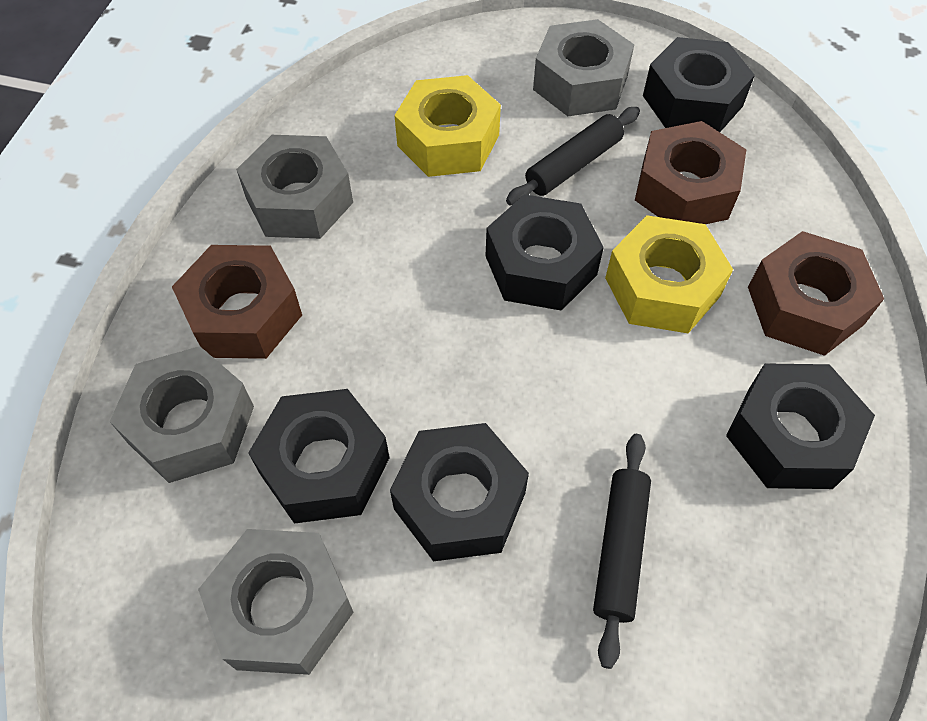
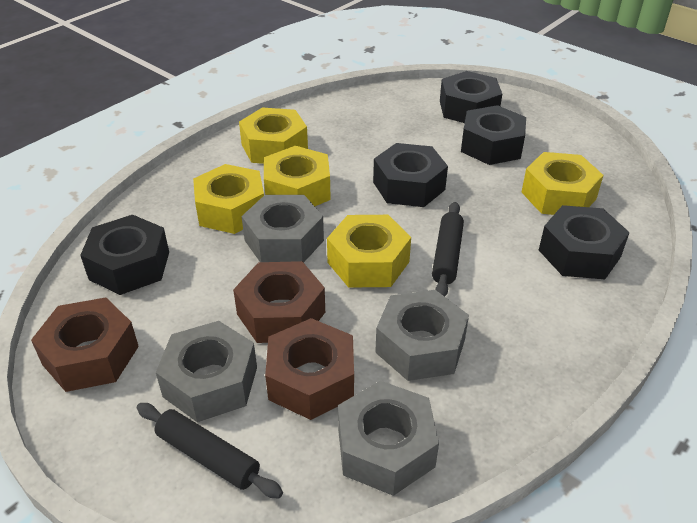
yellow nut: 2 -> 5

